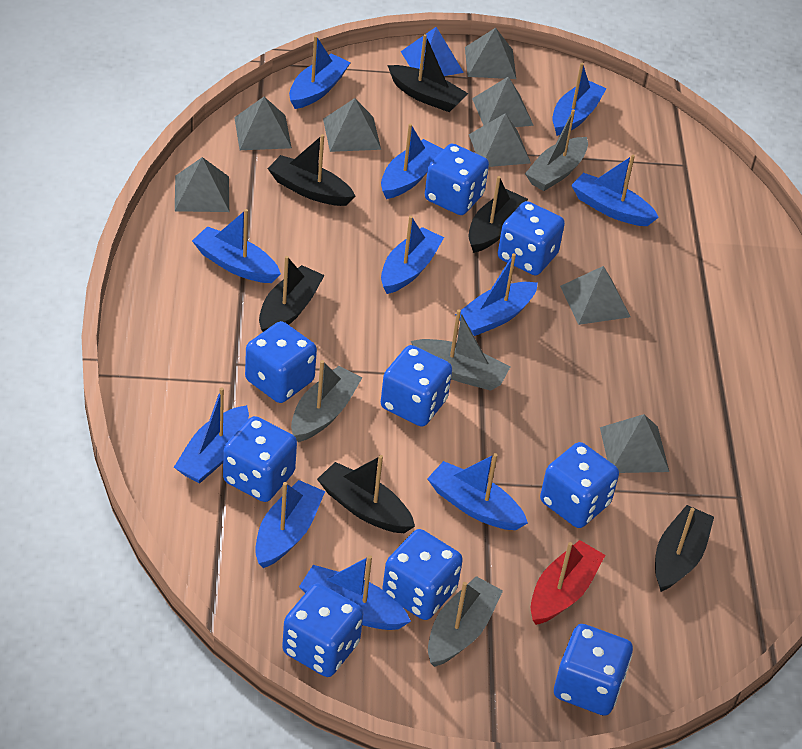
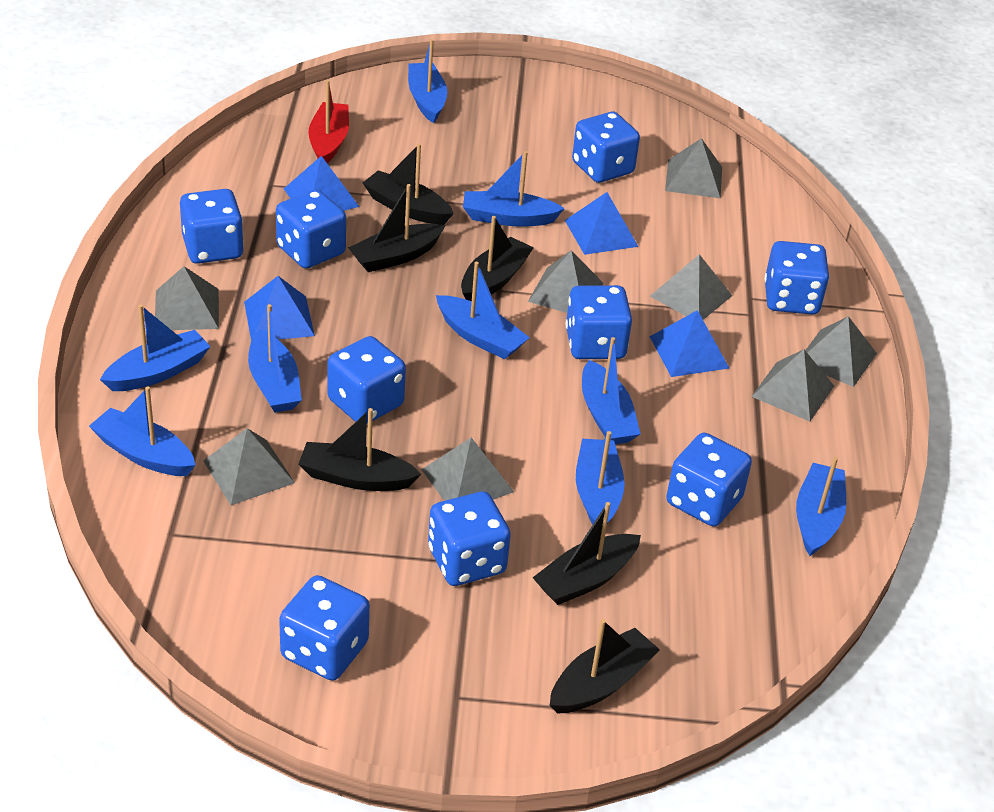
blue boat: 11 -> 9
blue pyramid: 1 -> 4
grey boat: 4 -> 0

